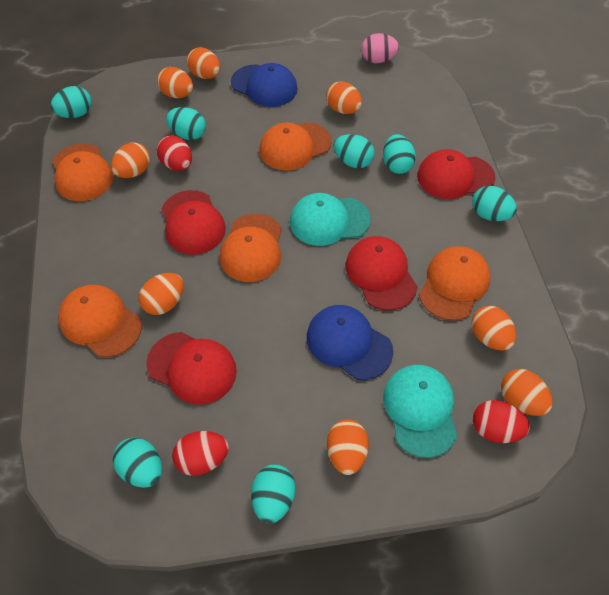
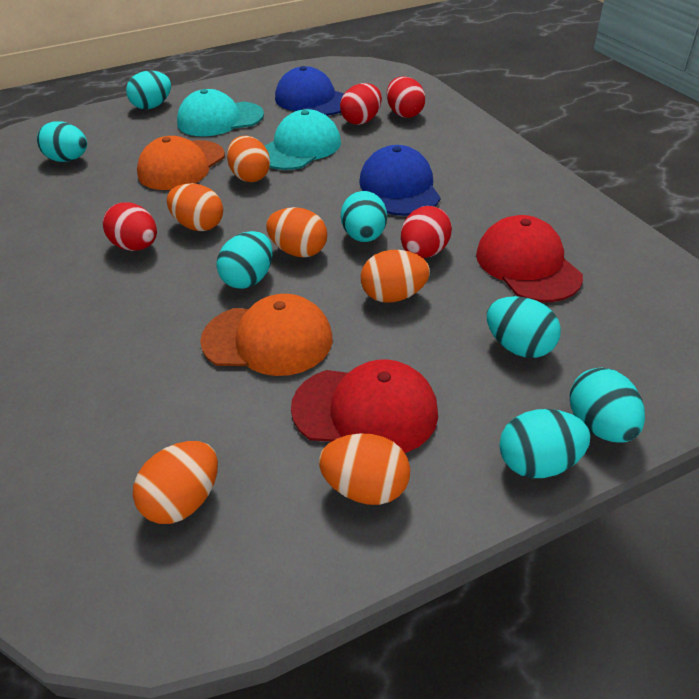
orange cap: 5 -> 2
orange egg: 8 -> 6
pink egg: 1 -> 0
red cap: 4 -> 2
red egg: 3 -> 4

